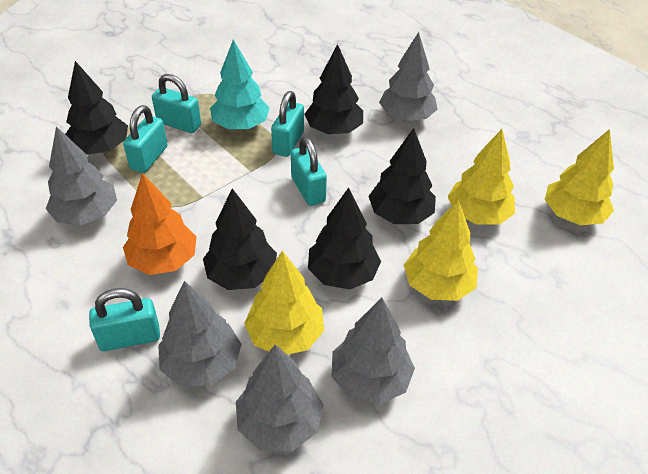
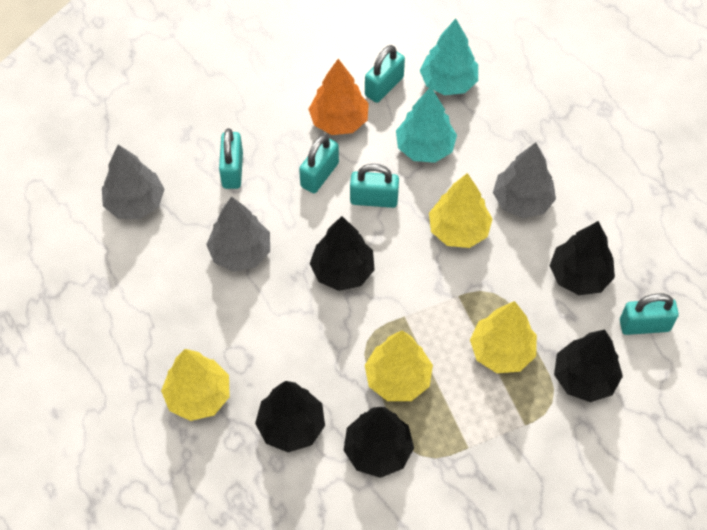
grey tree: 5 -> 3
turquoise tree: 1 -> 2

